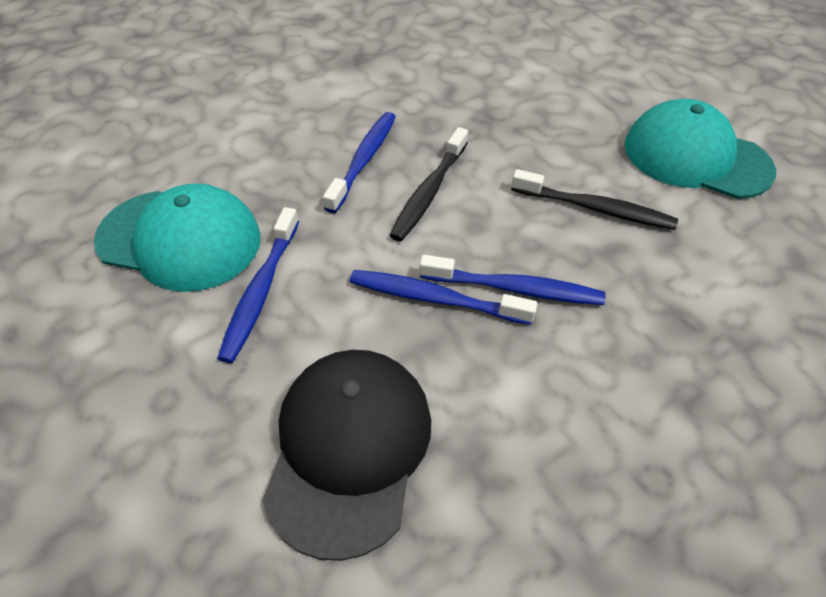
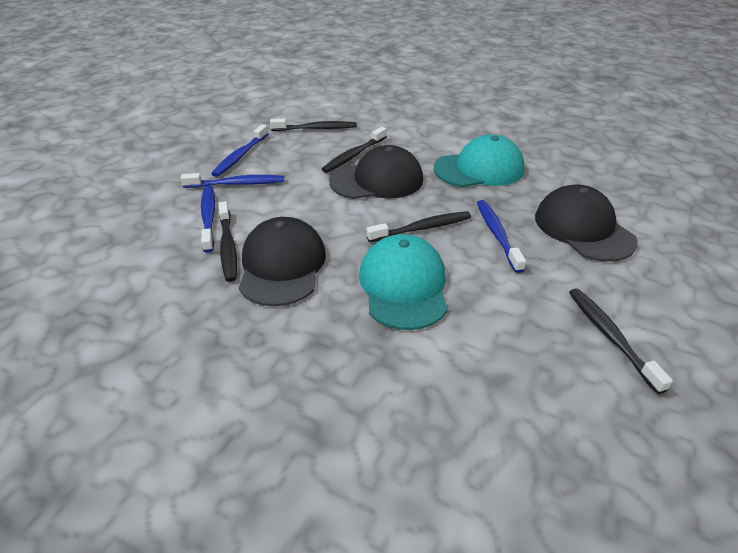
black cap: 1 -> 3
black toothbrush: 2 -> 5

